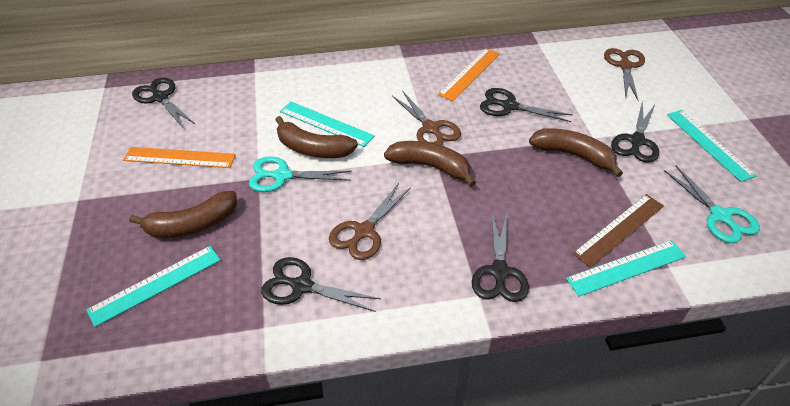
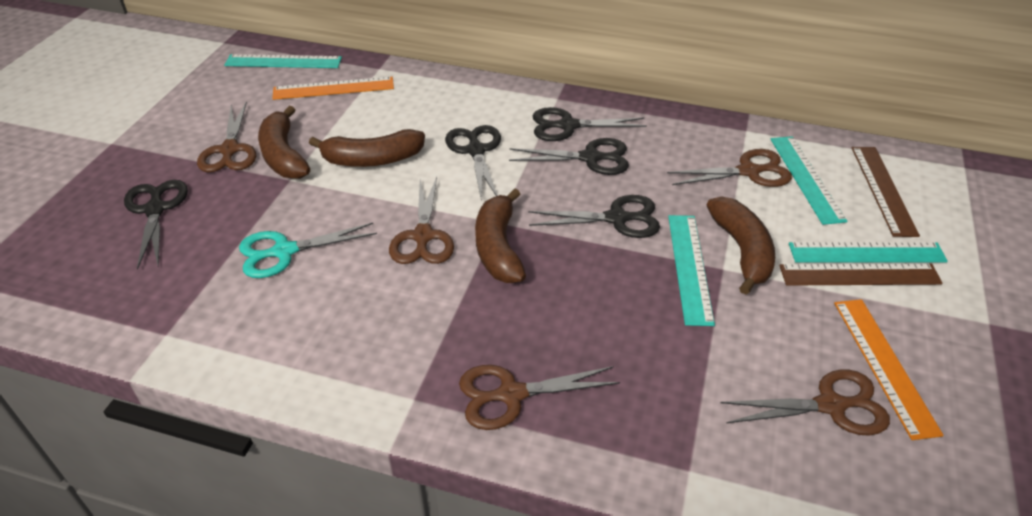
brown ruler: 1 -> 2
brown scissors: 3 -> 5
turquoise scissors: 2 -> 1

